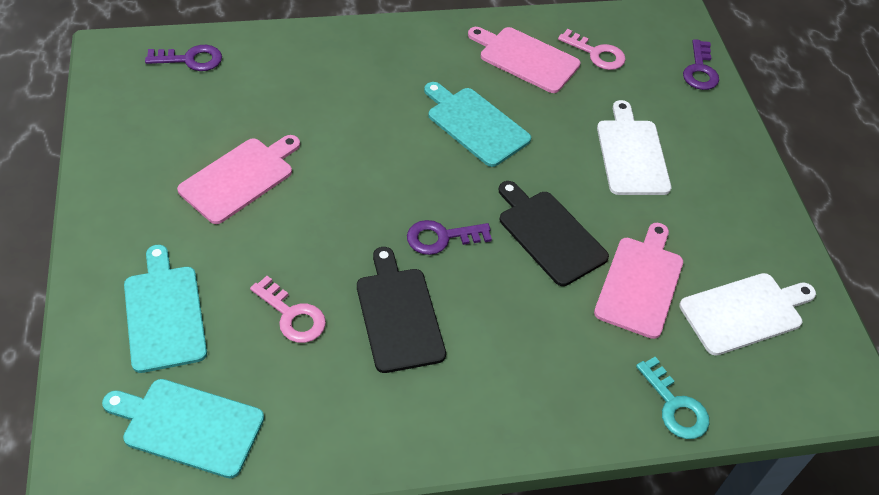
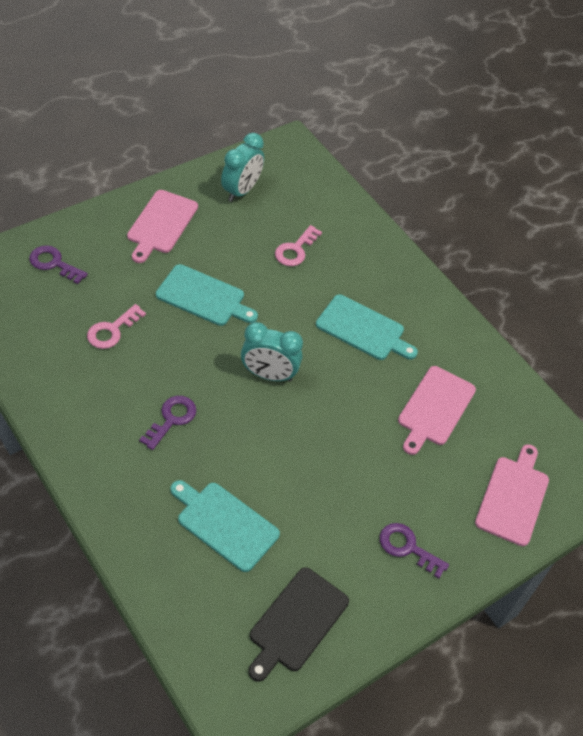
black cutting board: 2 -> 1
turquoise clock: 0 -> 2
turquoise key: 1 -> 0
white cutting board: 2 -> 0

